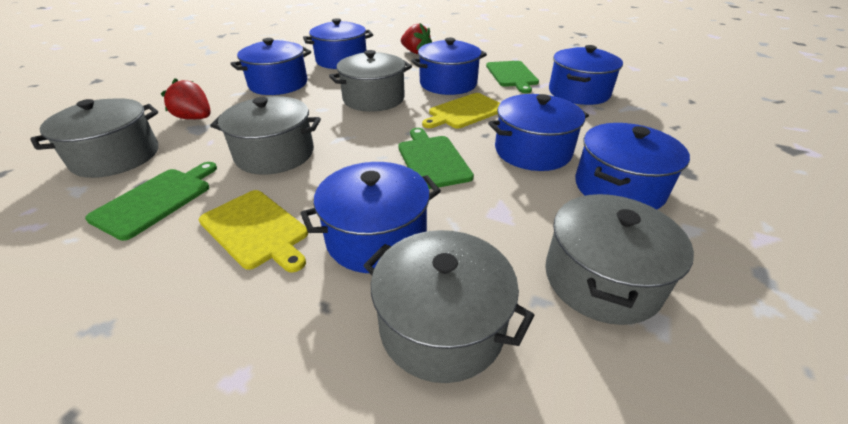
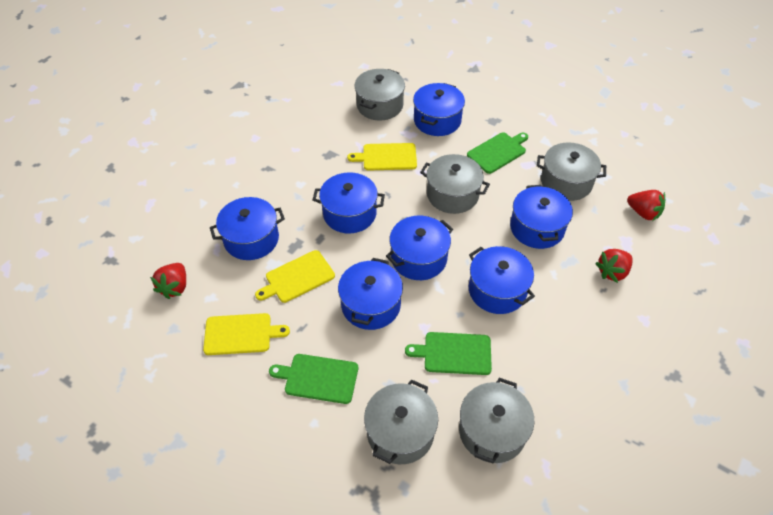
red strawberry: 2 -> 3
yellow cutting board: 2 -> 3

